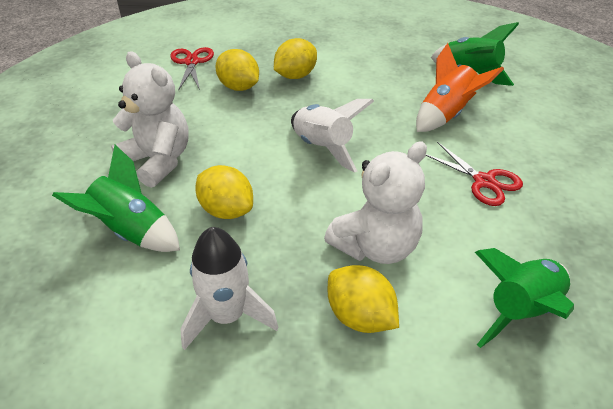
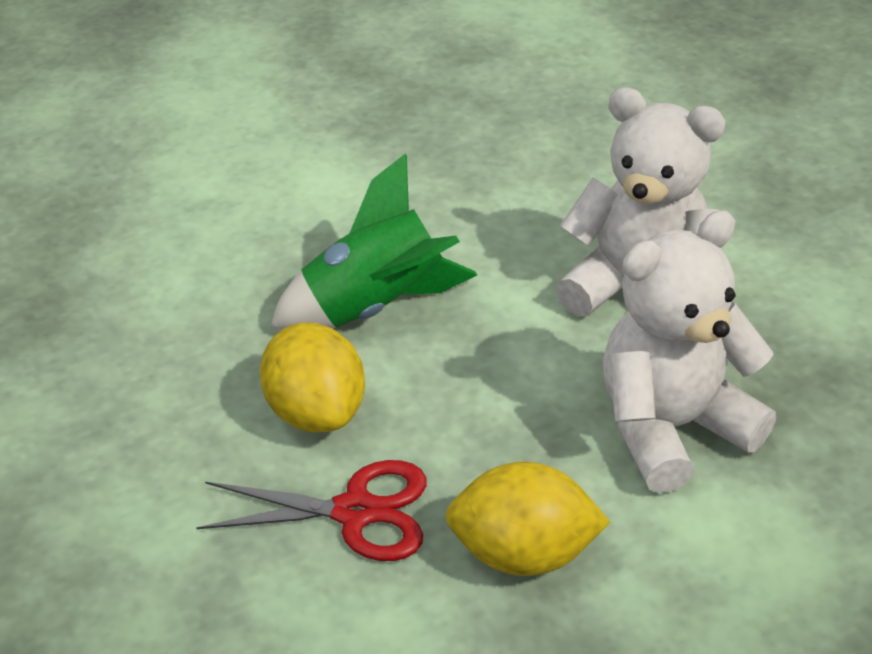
green rocket: 3 -> 1
orange rocket: 1 -> 0
red scissors: 2 -> 1
white rocket: 2 -> 0
yellow lemon: 4 -> 2

